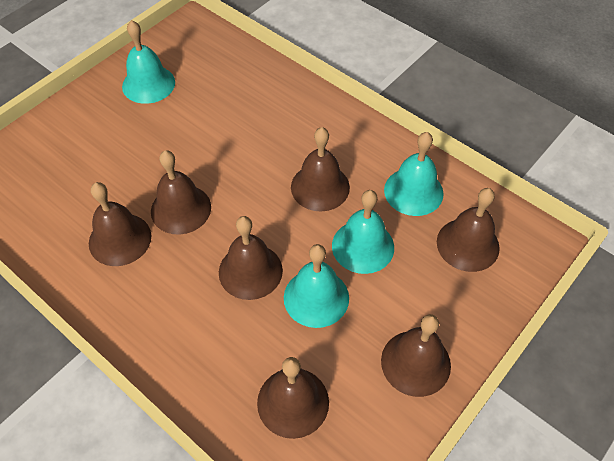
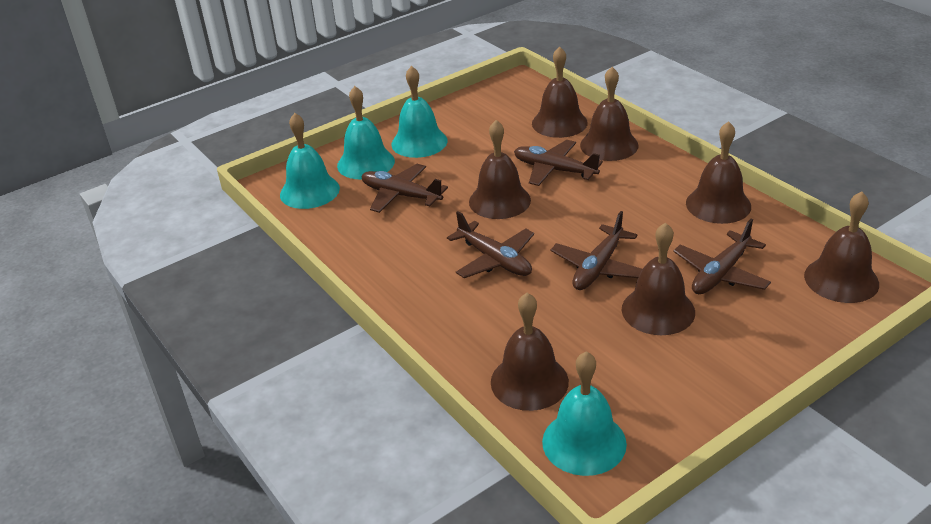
brown plane: 0 -> 5

